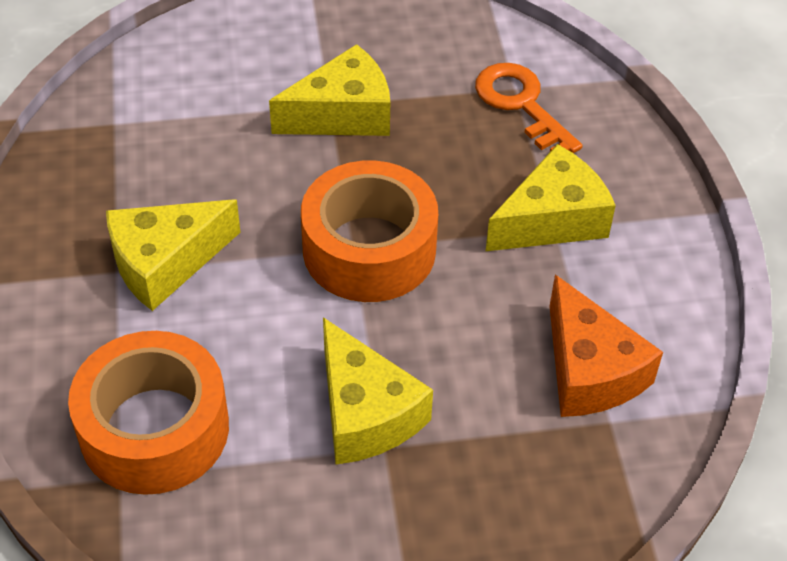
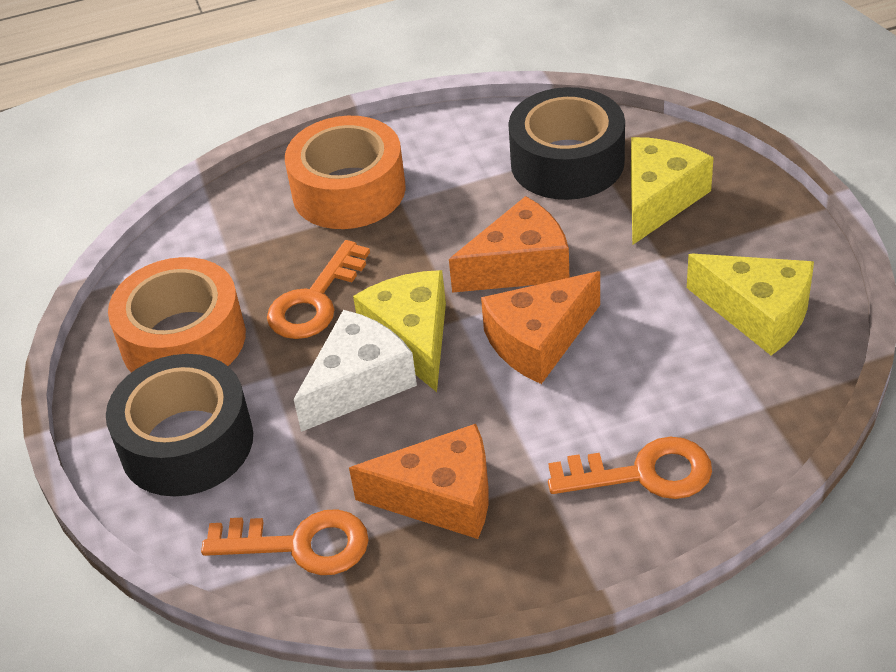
black tape: 0 -> 2
orange cheese: 1 -> 3
orange key: 1 -> 3
white cheese: 0 -> 1
yellow cheese: 4 -> 3

